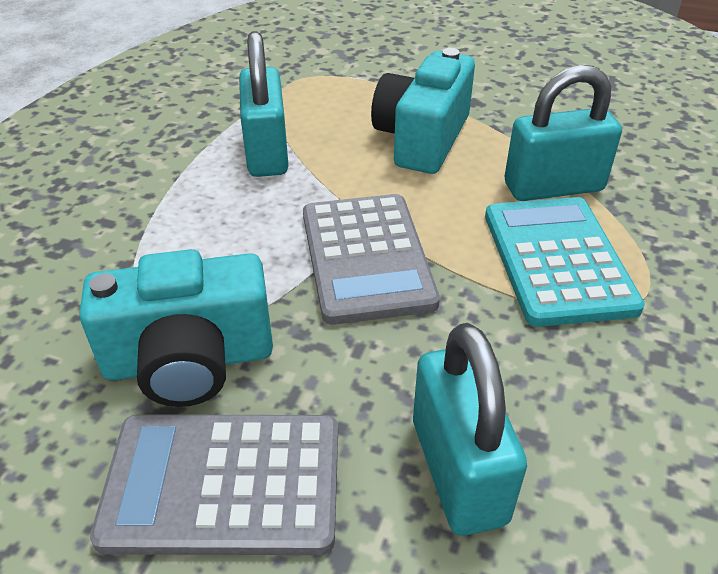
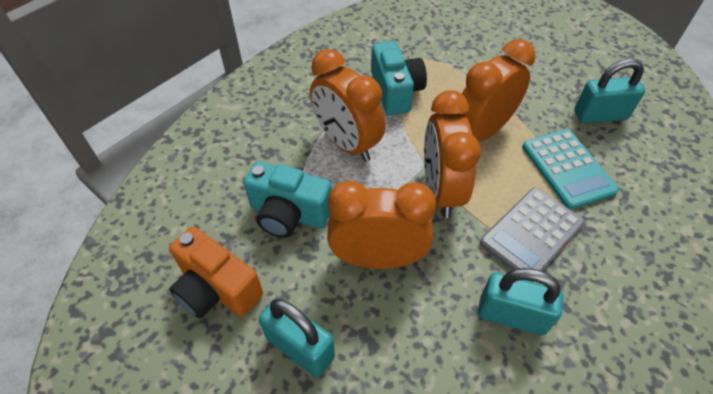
grey calculator: 2 -> 1
orange camera: 0 -> 1
orange clock: 0 -> 4

